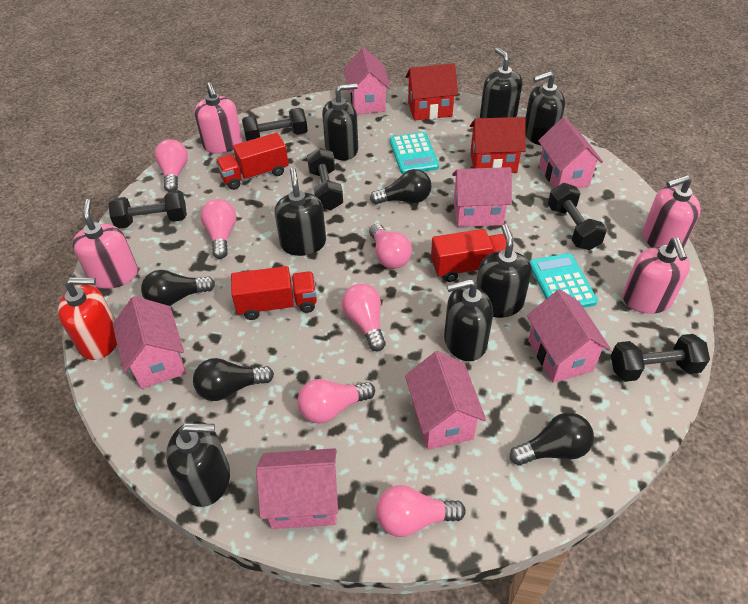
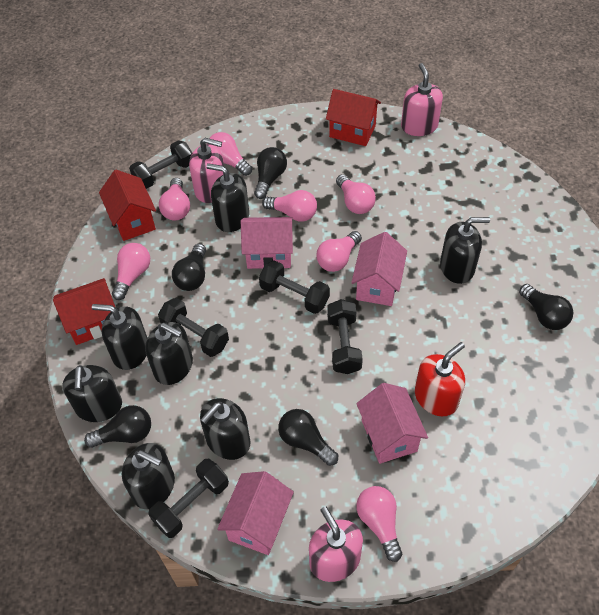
black light bulb: 4 -> 5
pink house: 7 -> 4
pink light bulb: 6 -> 7
pink soap dispenser: 4 -> 3
red house: 2 -> 3
red truck: 3 -> 0
turquoise calculator: 2 -> 0

